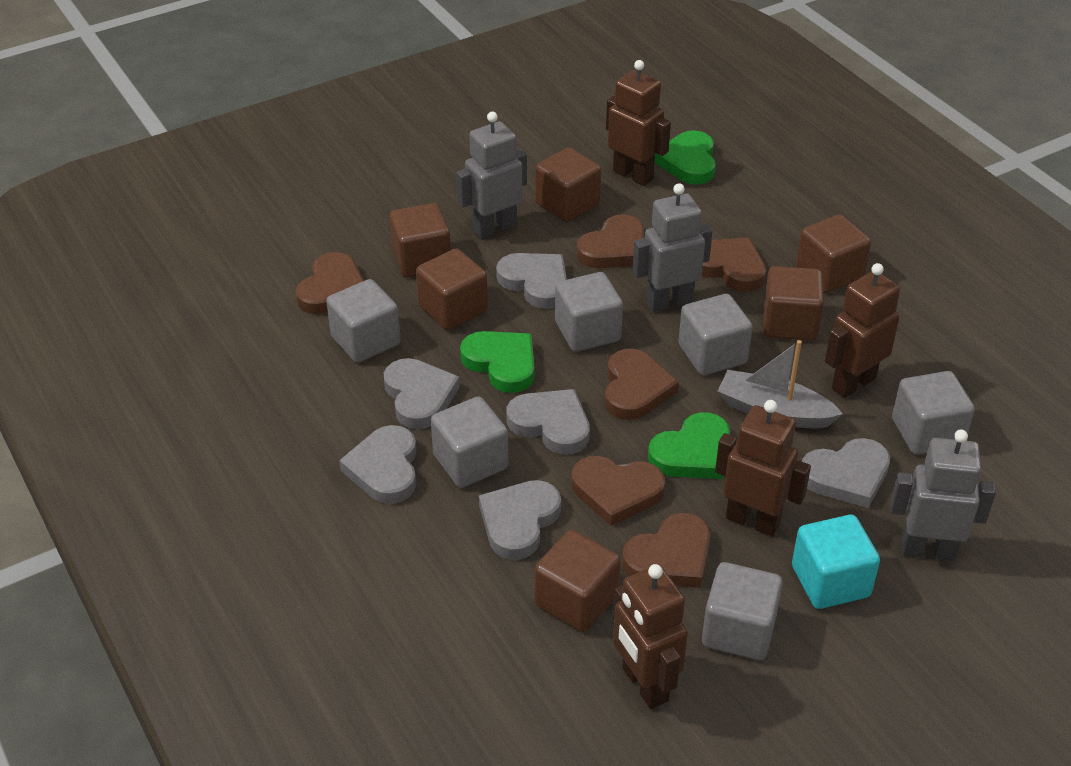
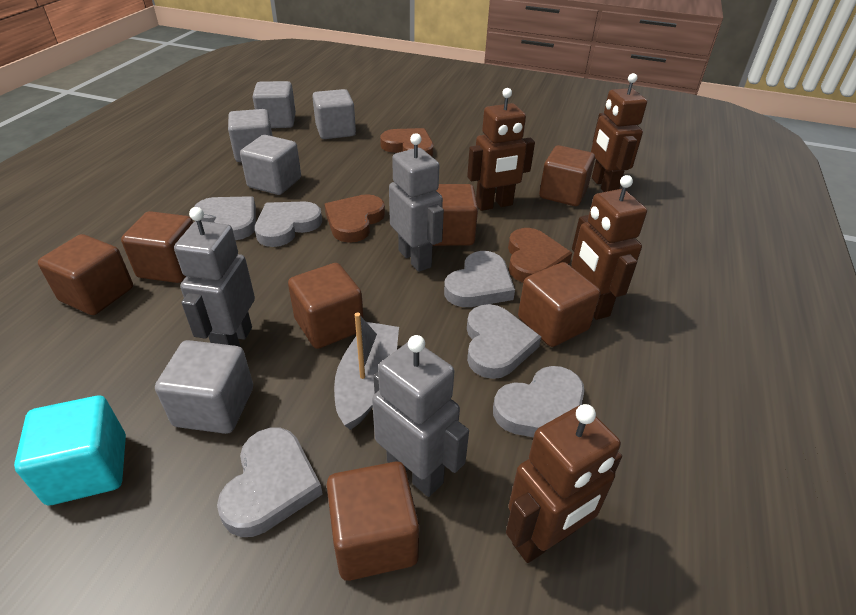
brown cube: 6 -> 7
brown heart: 6 -> 3
green heart: 3 -> 0
grey cube: 6 -> 5

